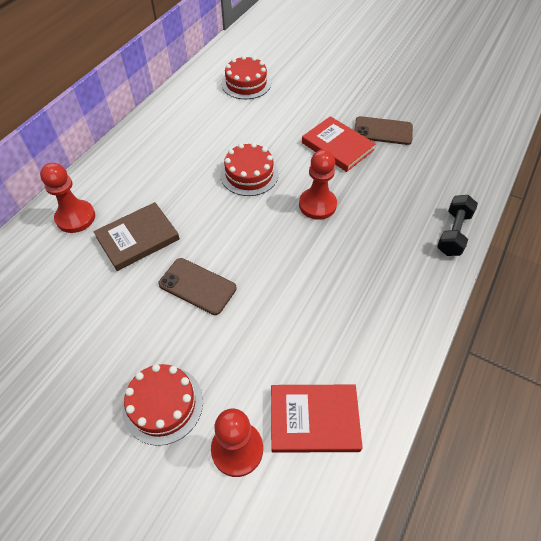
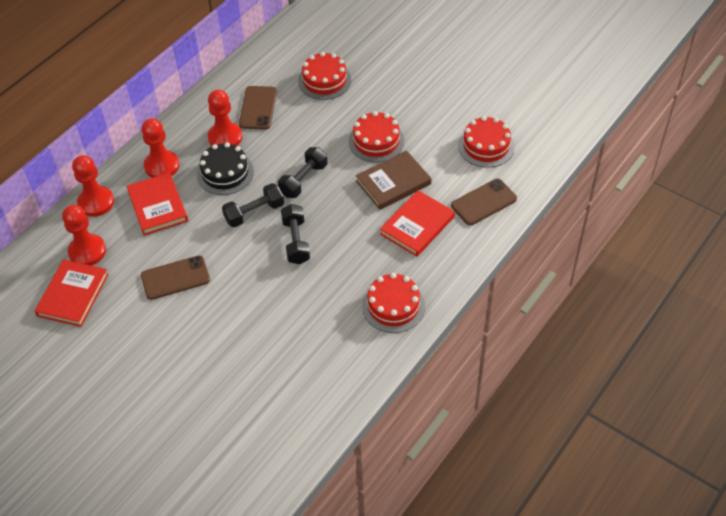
black cake: 0 -> 1
black dumbbell: 1 -> 3
brown phone: 2 -> 3
red book: 2 -> 3
red cake: 3 -> 4
red pawn: 3 -> 4

